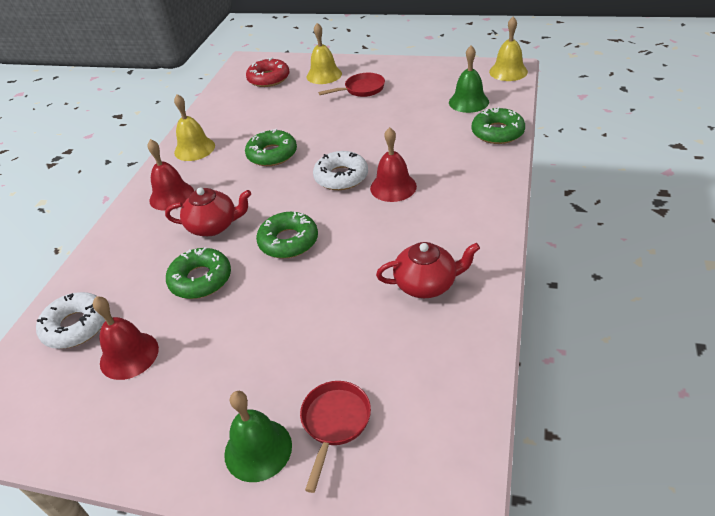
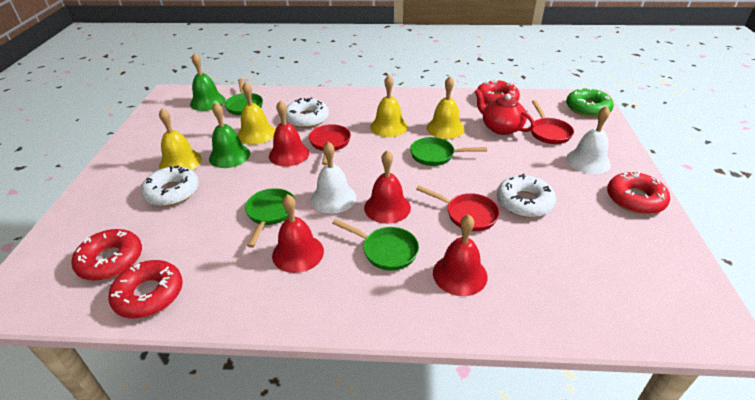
green donut: 4 -> 1
green pan: 0 -> 4
red bell: 3 -> 4
red donut: 1 -> 4
red pan: 2 -> 3
red teapot: 2 -> 1
white bell: 0 -> 2
white donut: 2 -> 3
yellow bell: 3 -> 4

